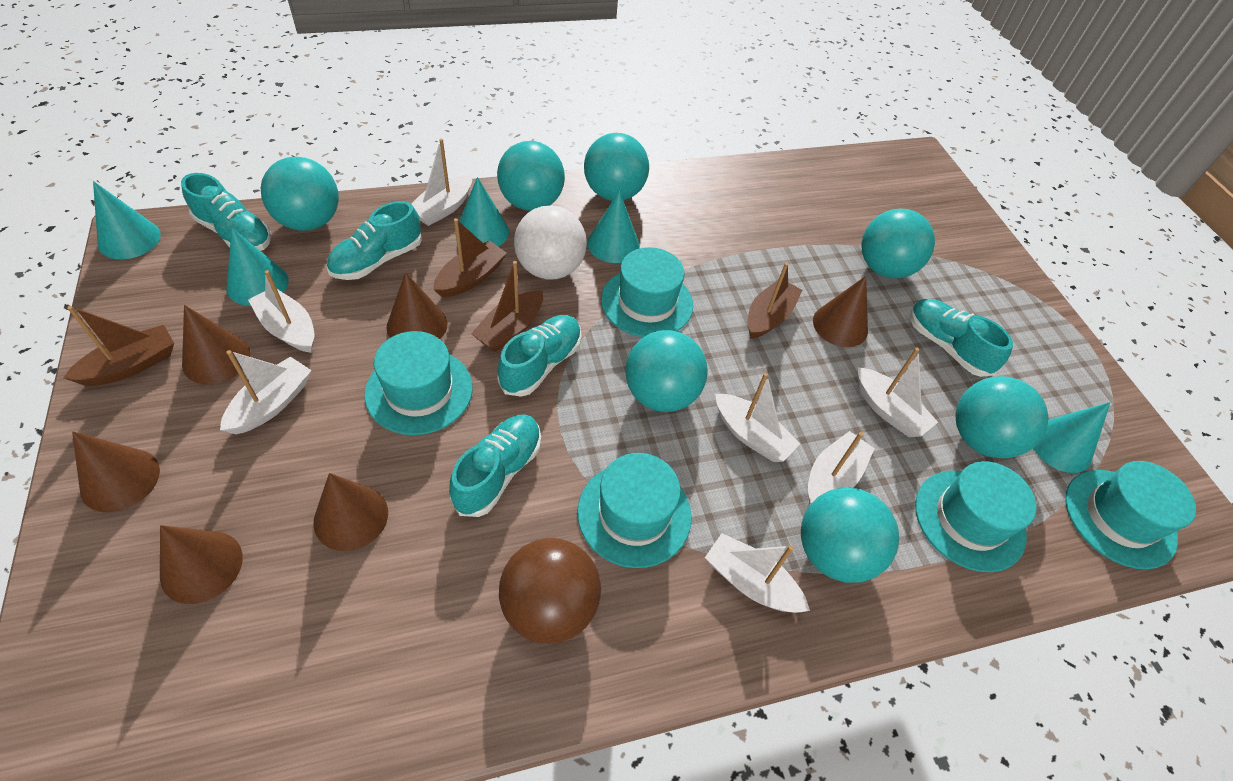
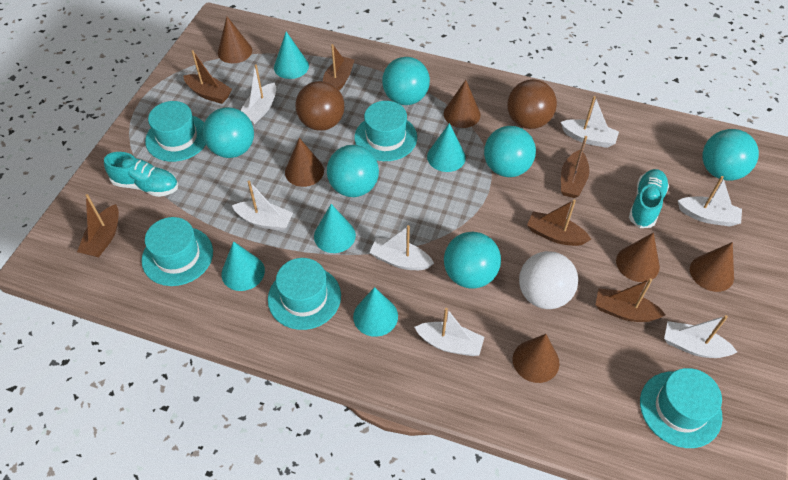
brown ball: 1 -> 2
brown boat: 4 -> 6
turquoise ball: 7 -> 6
turquoise shoe: 5 -> 2

